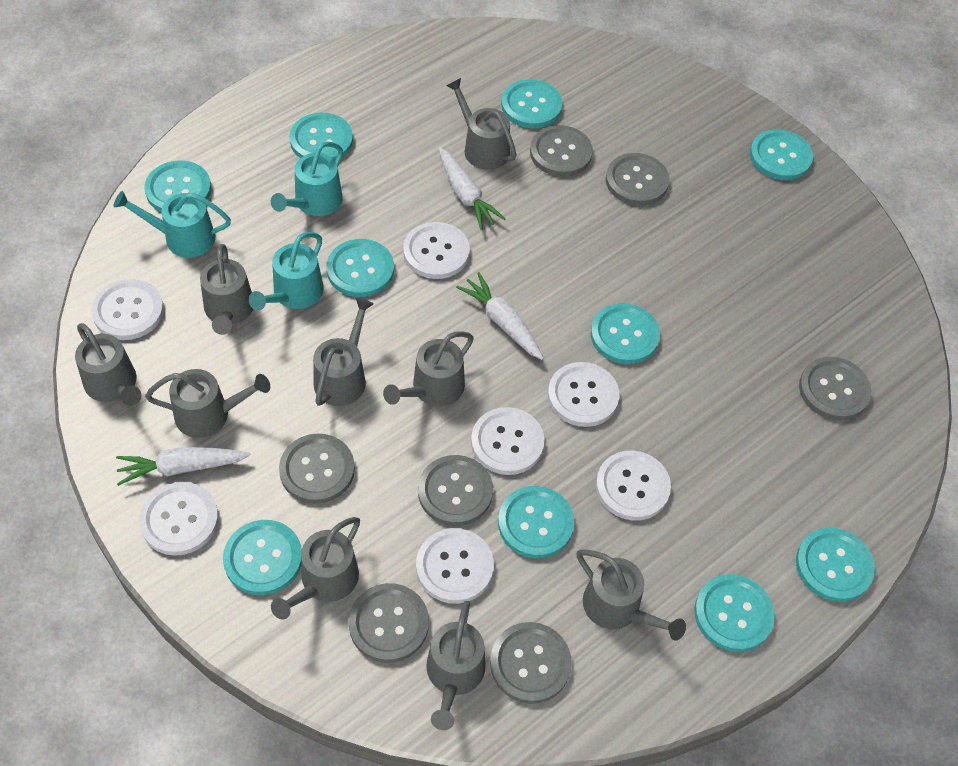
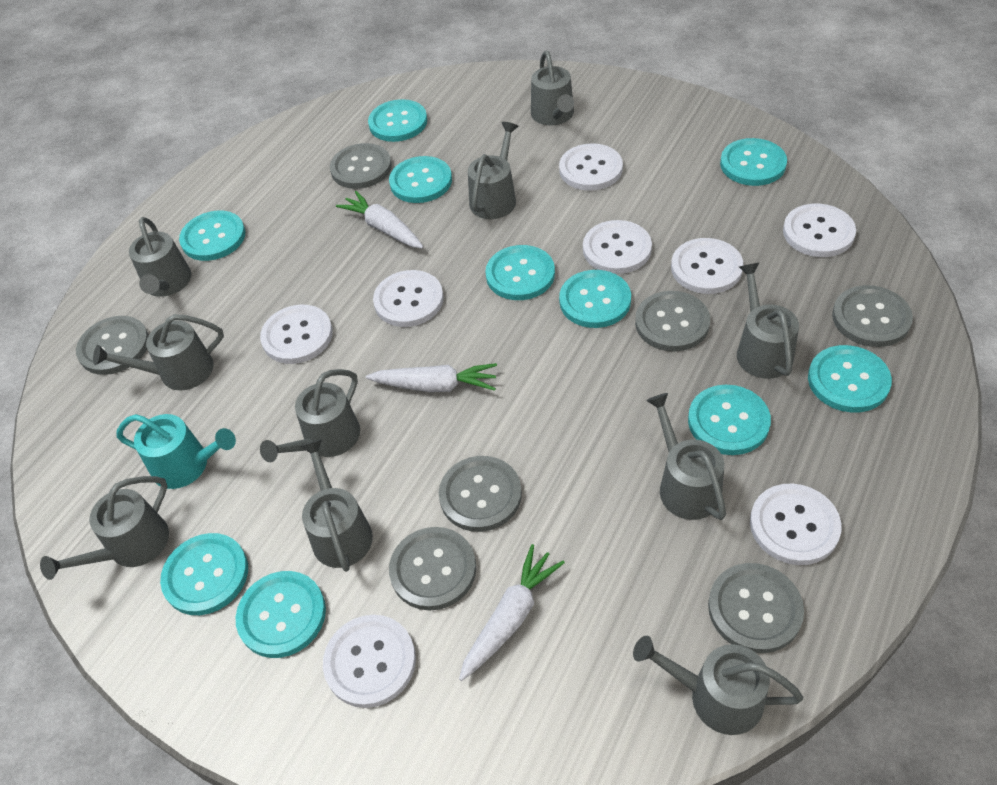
grey watering can: 9 -> 10
turquoise watering can: 3 -> 1
white button: 7 -> 8

